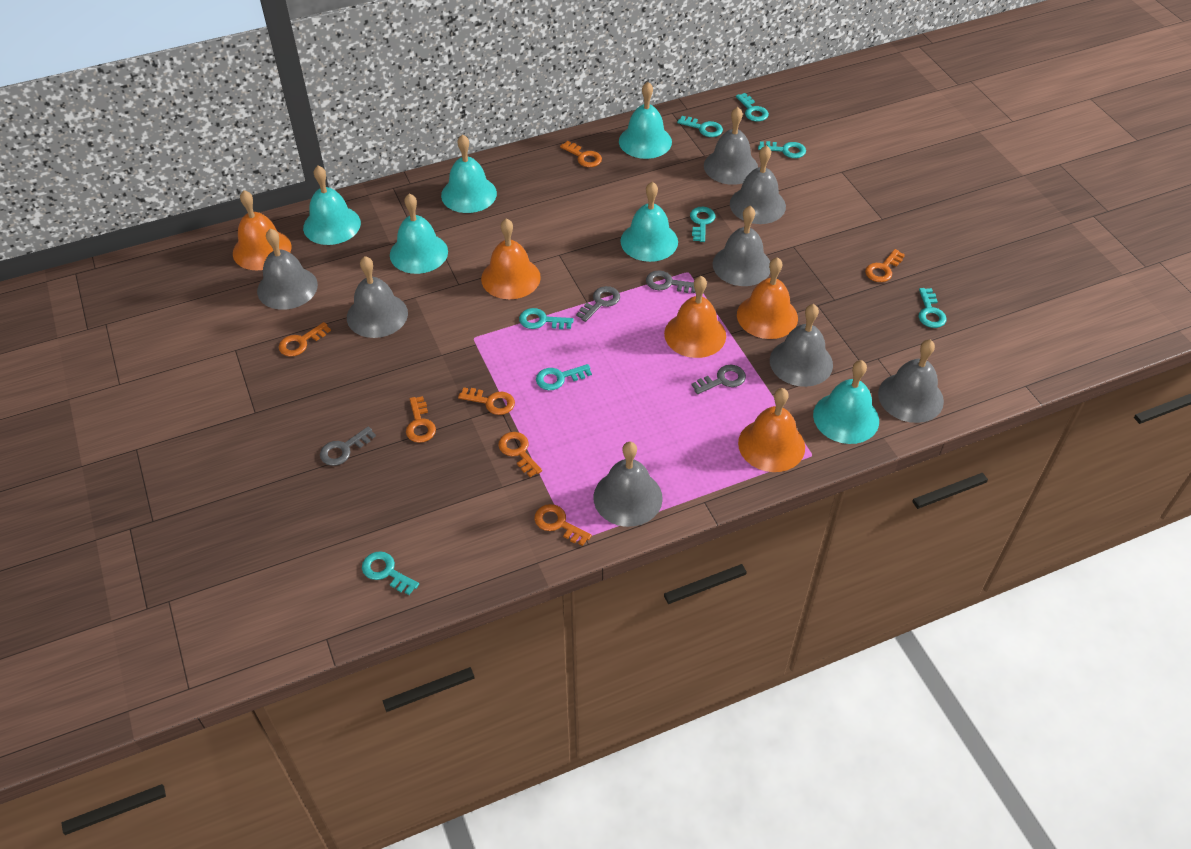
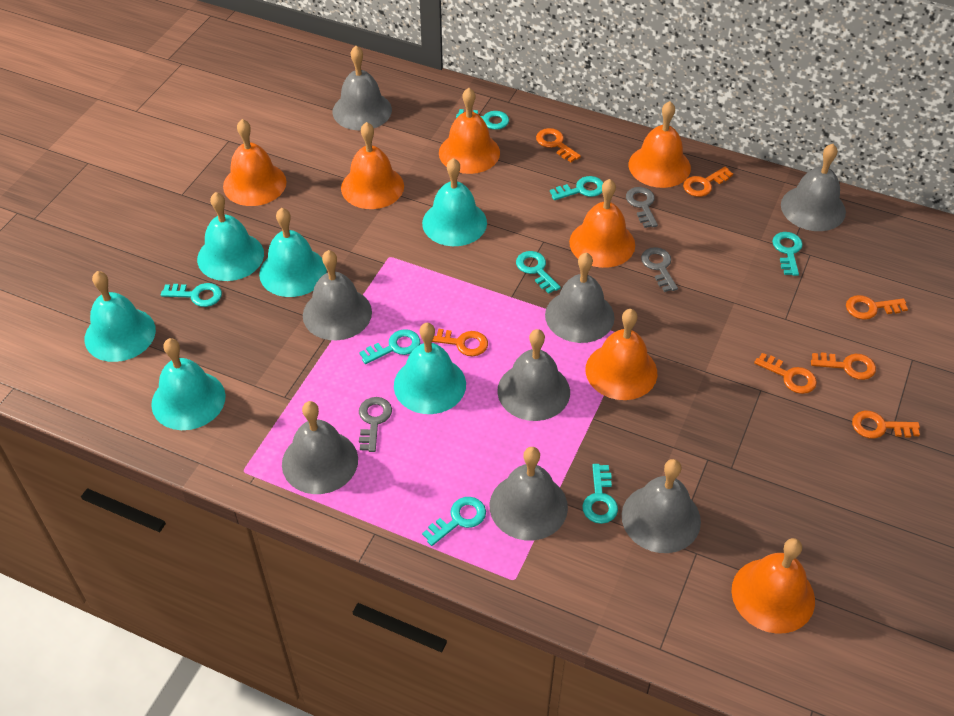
grey key: 4 -> 3
orange bell: 5 -> 7

